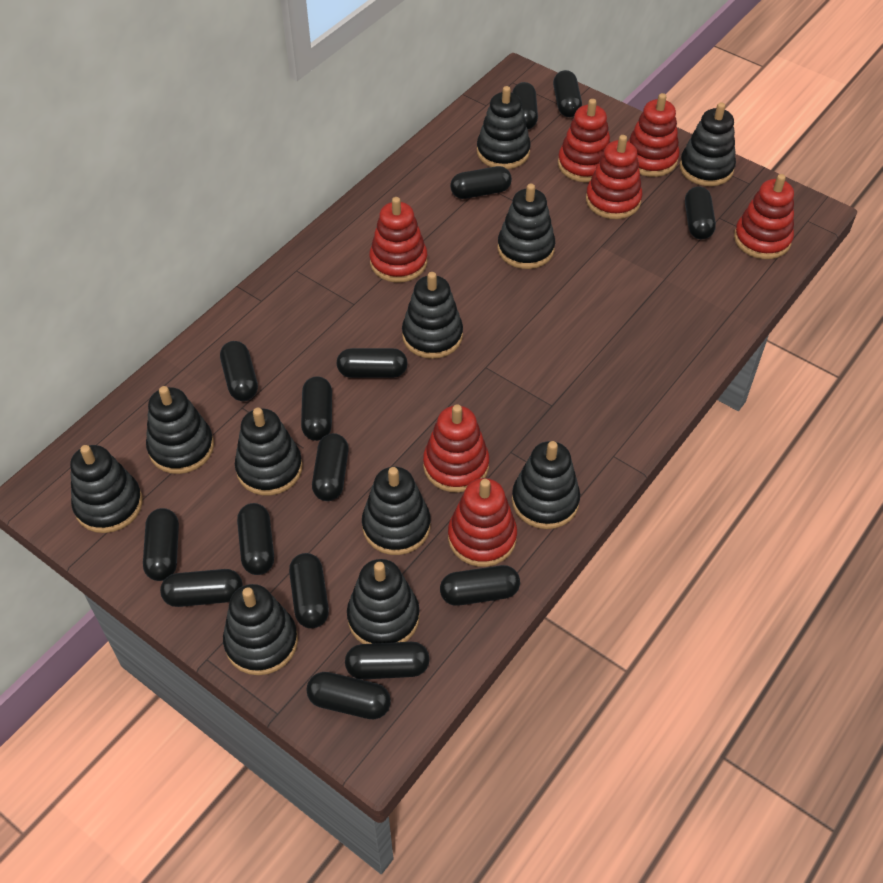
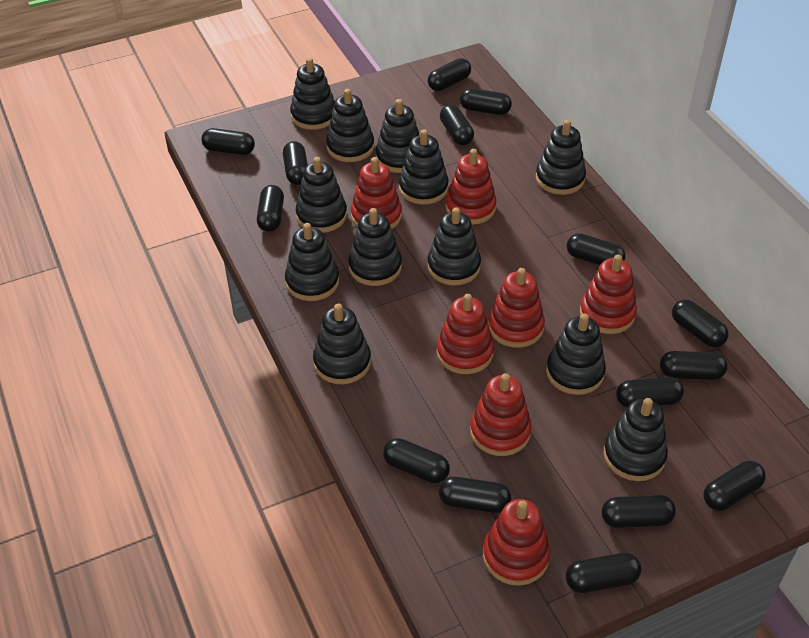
black stacking toy: 11 -> 12

